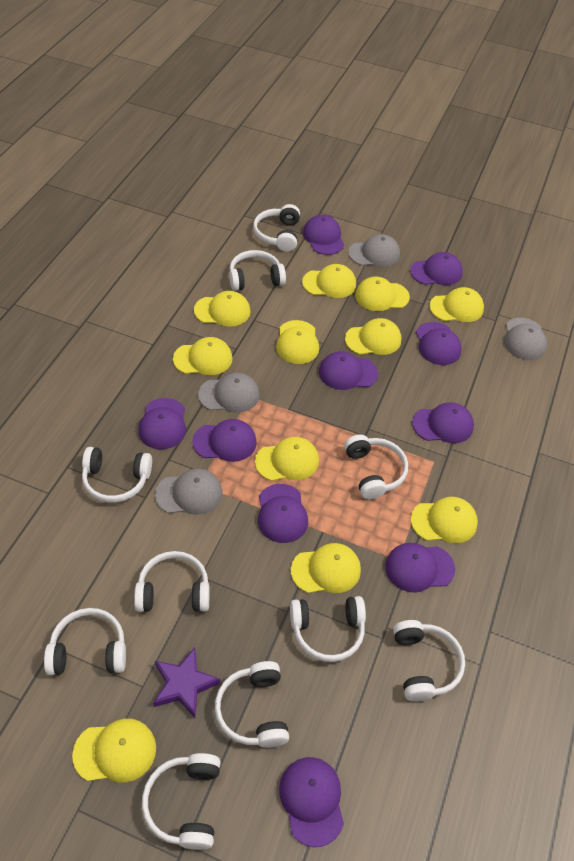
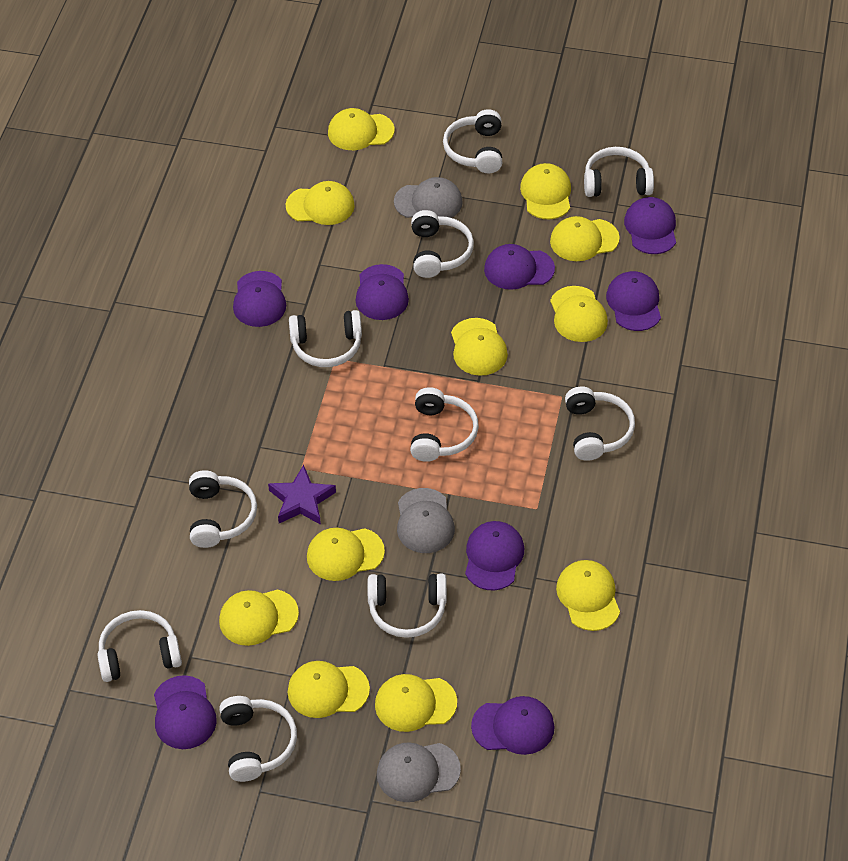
grey cap: 4 -> 3
purple cap: 10 -> 8

